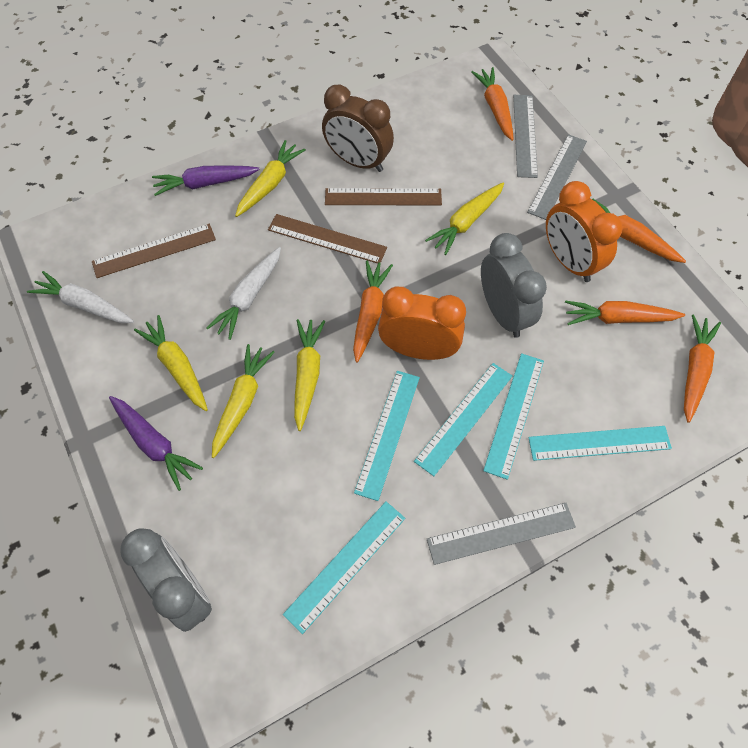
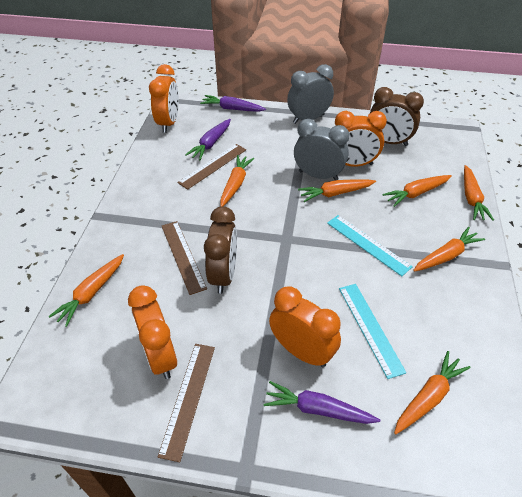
brown clock: 1 -> 2
grey ruler: 3 -> 0
orange carrot: 5 -> 7
orange clock: 2 -> 4
purple carrot: 2 -> 3
turquoise ruler: 5 -> 2
white carrot: 2 -> 0
yellow carrot: 5 -> 0

